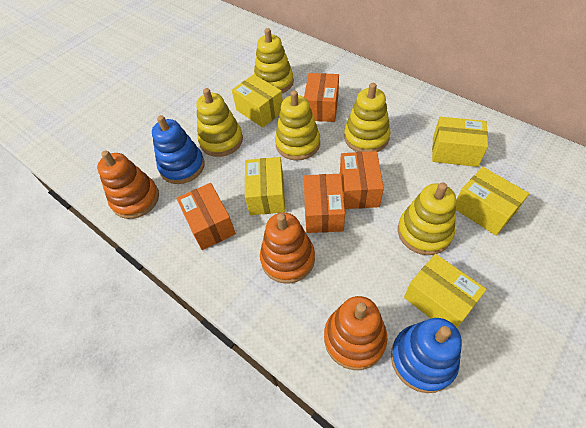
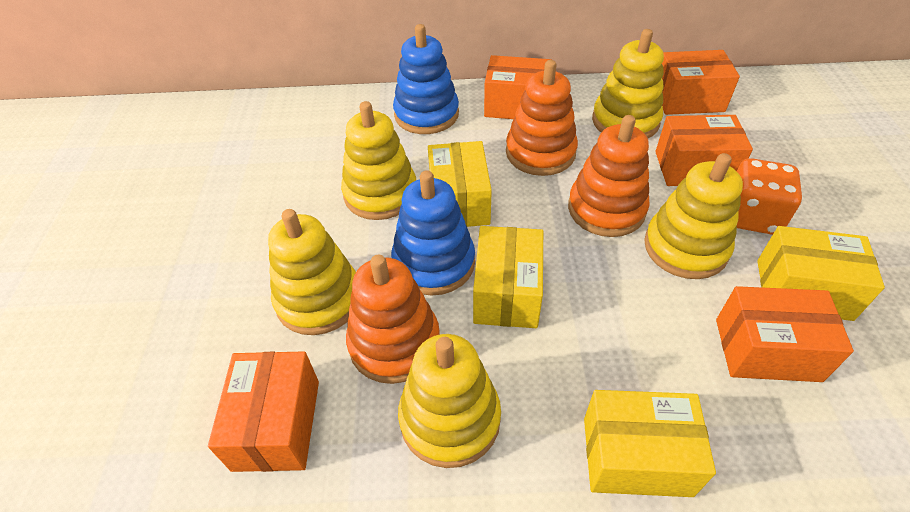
orange box: 4 -> 5
orange dice: 0 -> 1
yellow box: 5 -> 4

